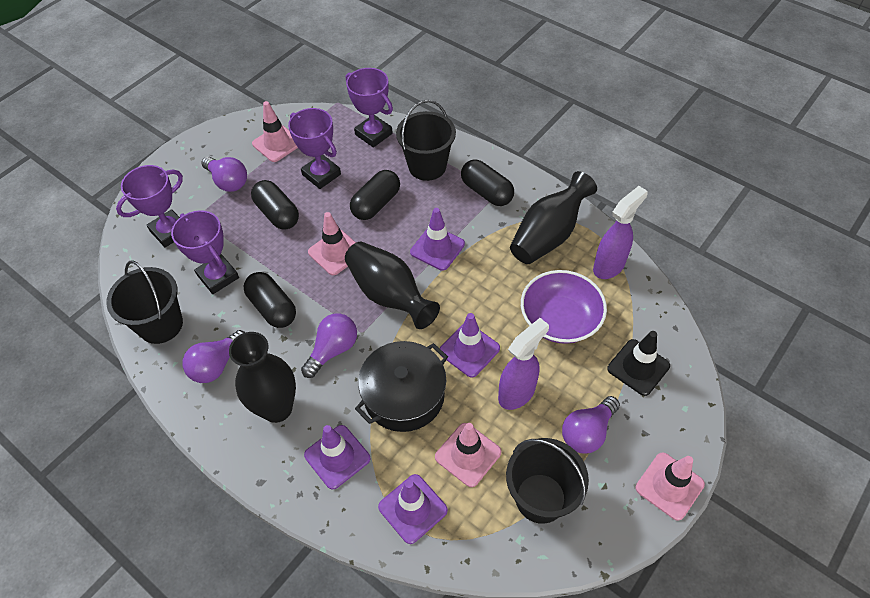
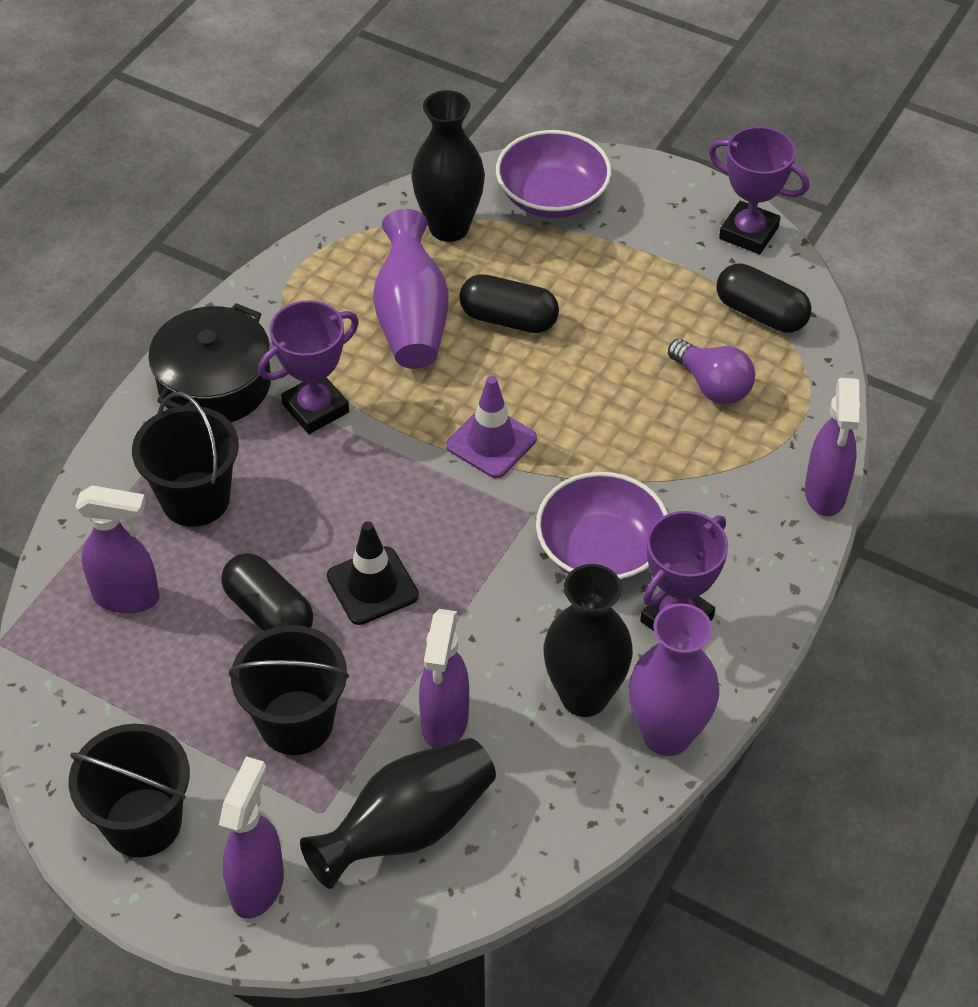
black capsule: 4 -> 3
pink traffic cone: 4 -> 0
purple bowl: 1 -> 2
purple light bulb: 4 -> 1
purple spray bottle: 2 -> 4
purple traffic cone: 4 -> 1
purple trophy: 4 -> 3
purple vase: 0 -> 2

